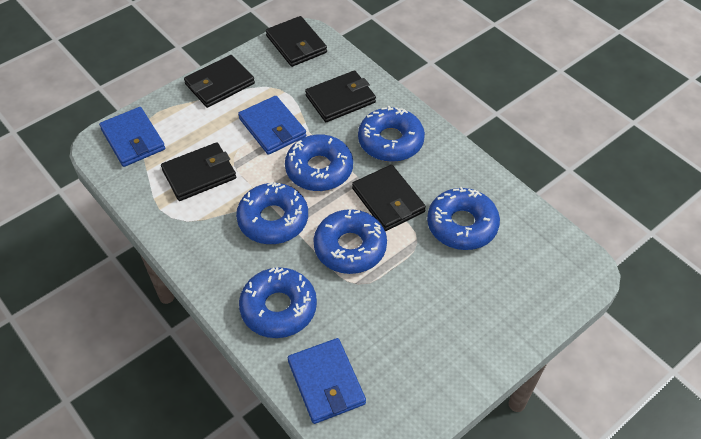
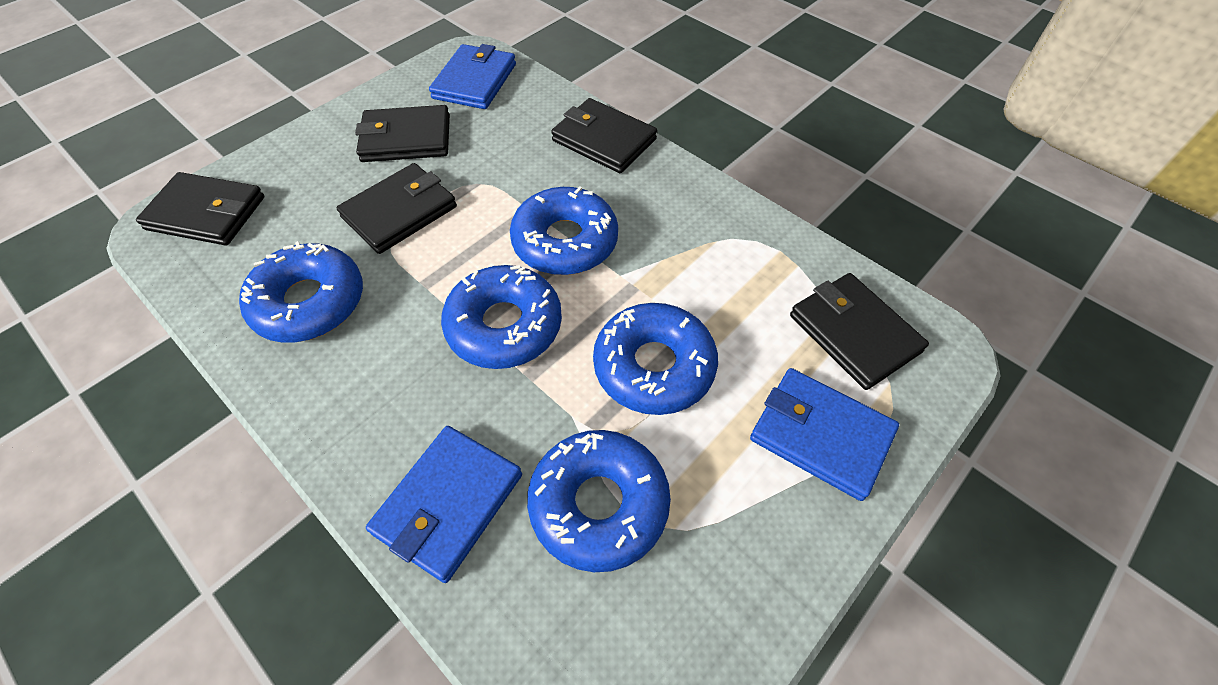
blue donut: 6 -> 5

